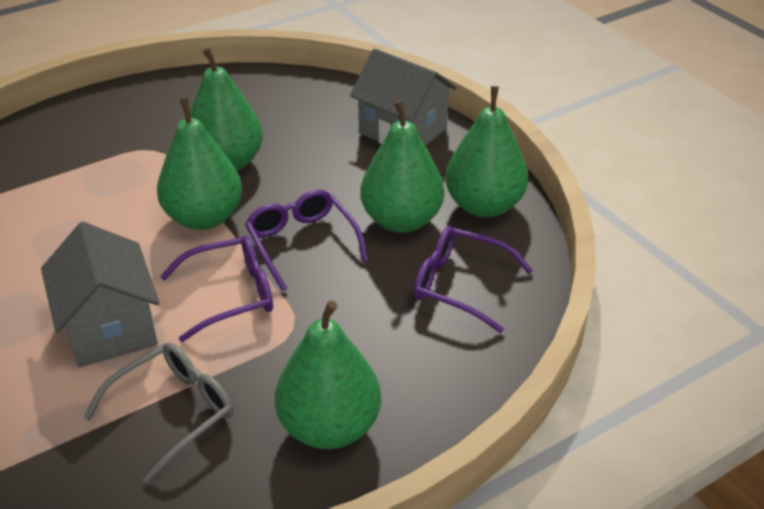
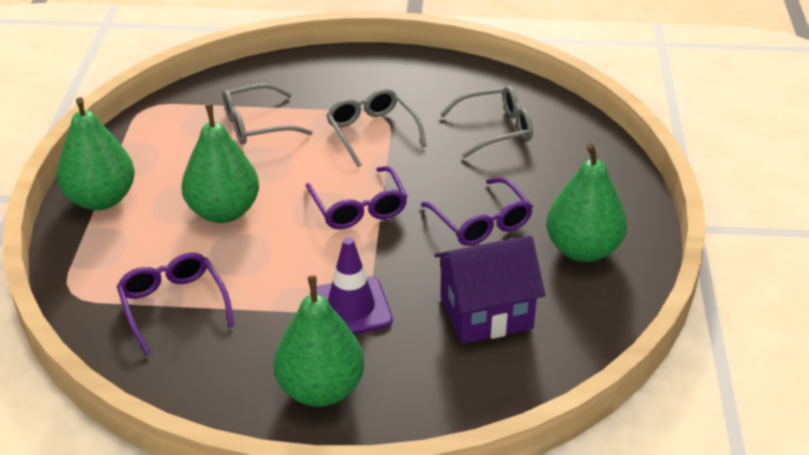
green pear: 5 -> 4
grey glasses: 1 -> 3
grey house: 2 -> 0
purple house: 0 -> 1
purple traffic cone: 0 -> 1

